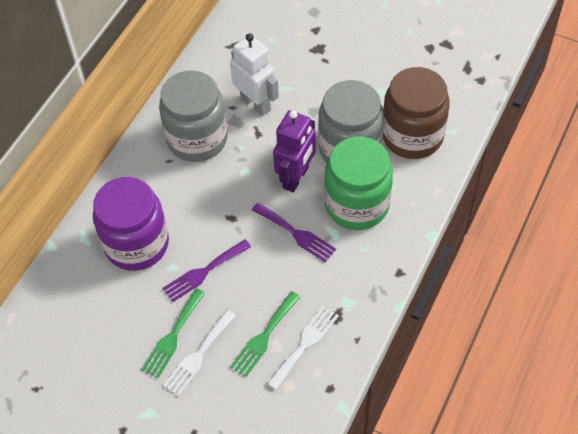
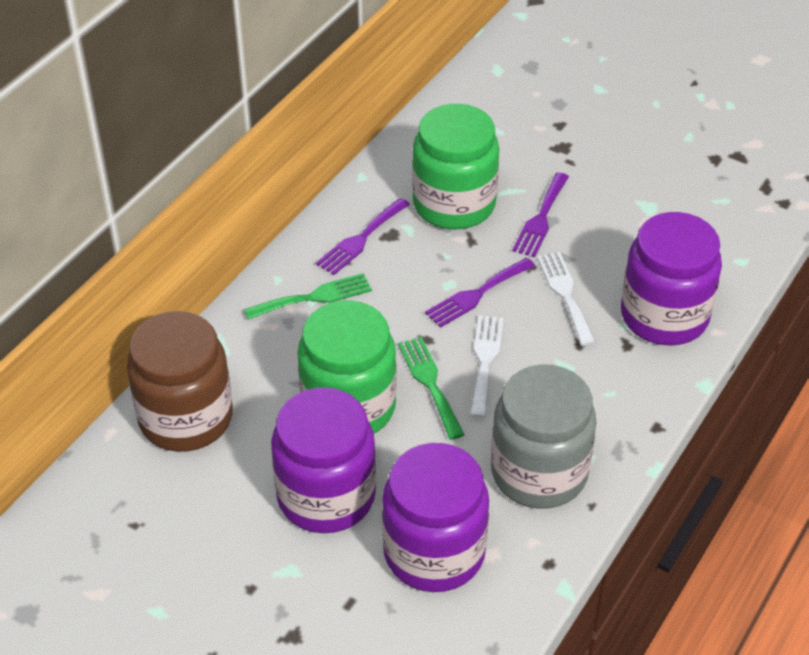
green jar: 1 -> 2
grey jar: 2 -> 1
purple fork: 2 -> 3
purple jar: 1 -> 3
purple robot: 1 -> 0
white robot: 1 -> 0

